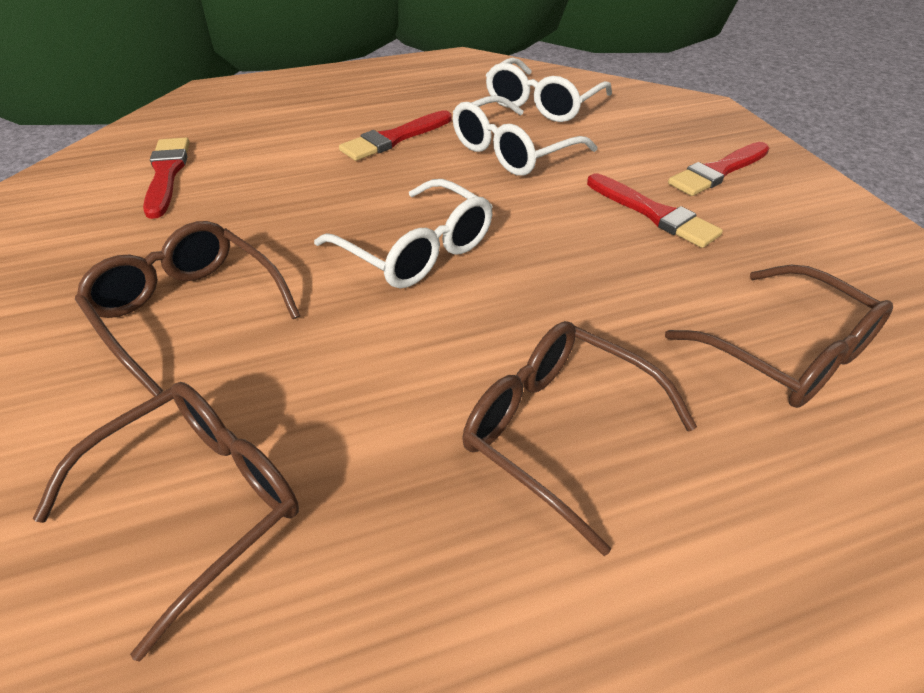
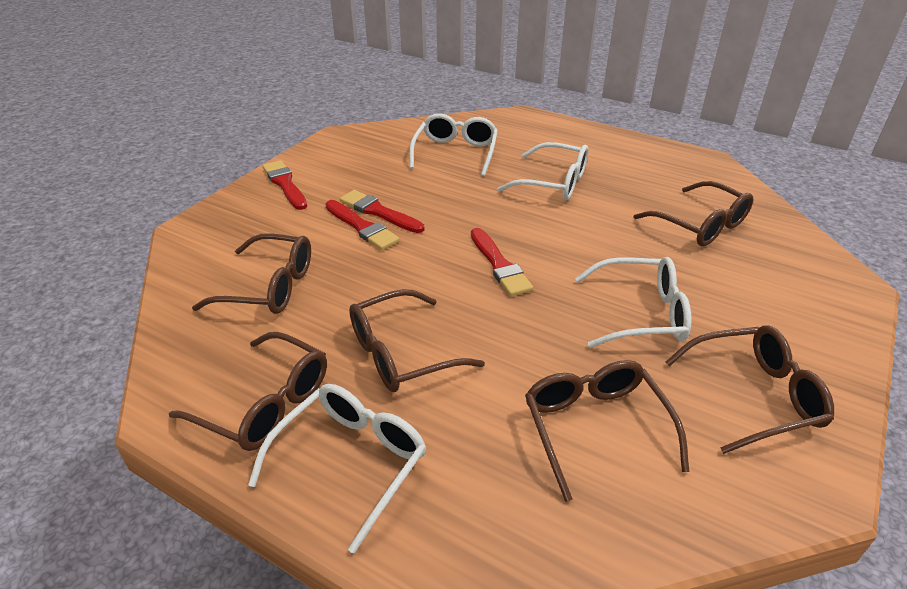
brown glasses: 4 -> 6
white glasses: 3 -> 4

